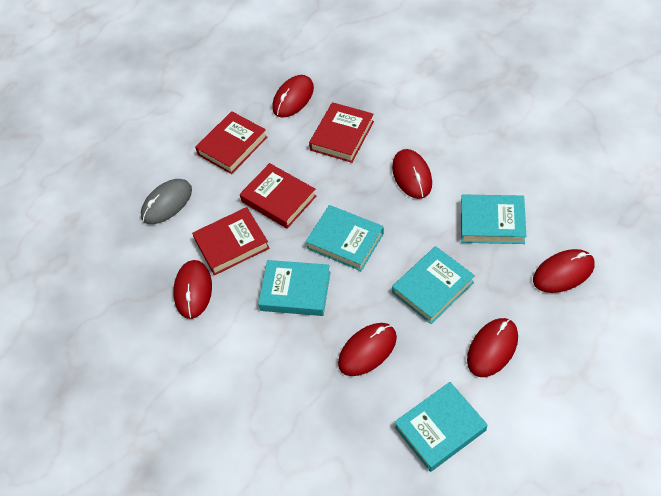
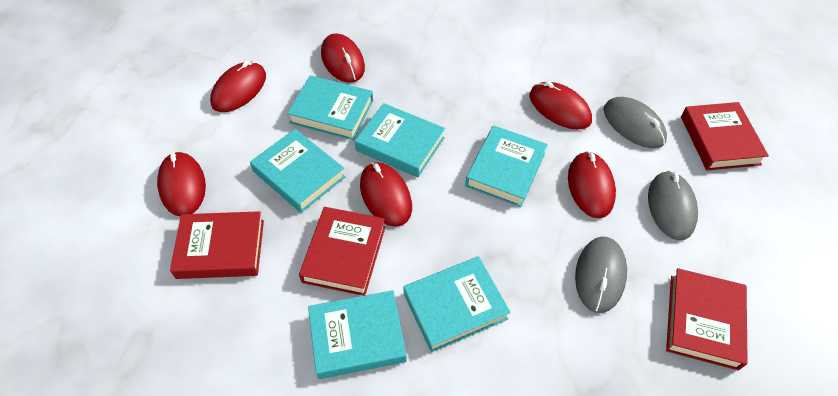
grey mouse: 1 -> 3
turquoise book: 5 -> 6

